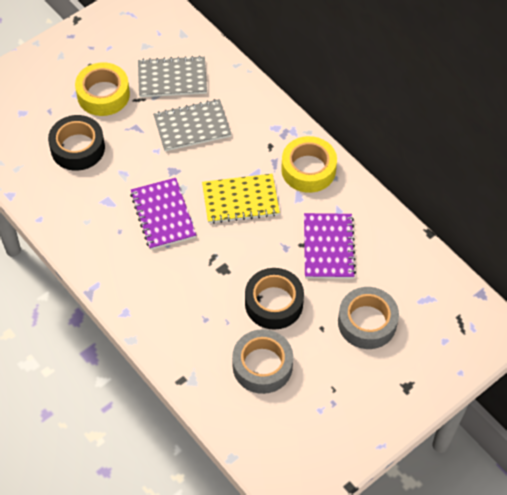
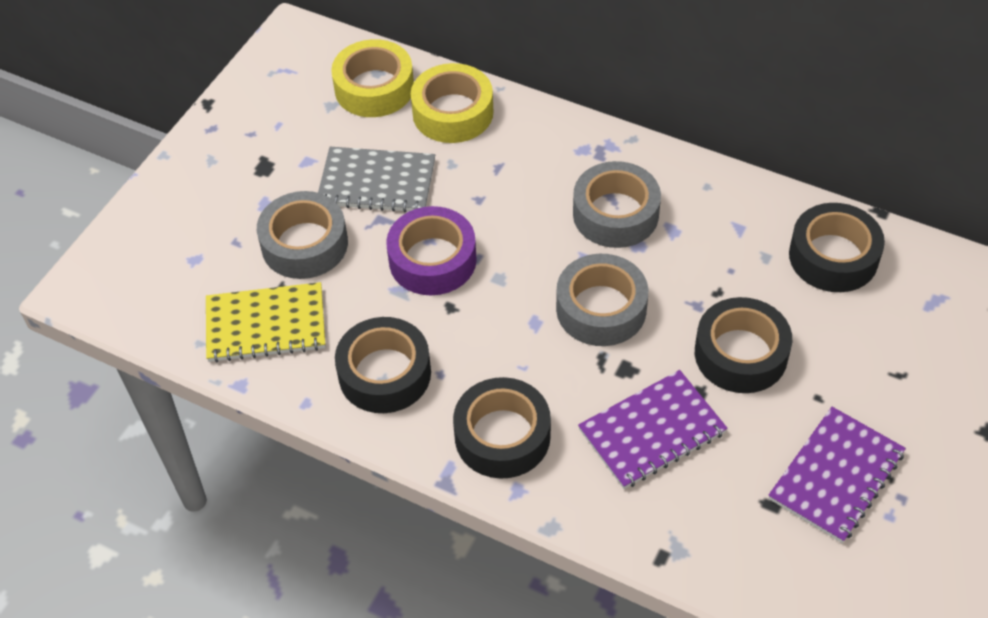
black tape: 2 -> 4
grey notebook: 2 -> 1
grey tape: 2 -> 3
purple tape: 0 -> 1

